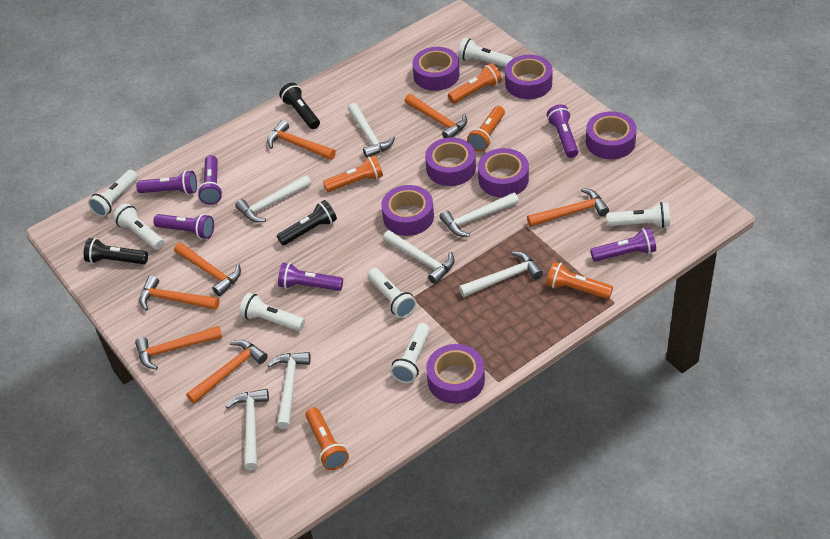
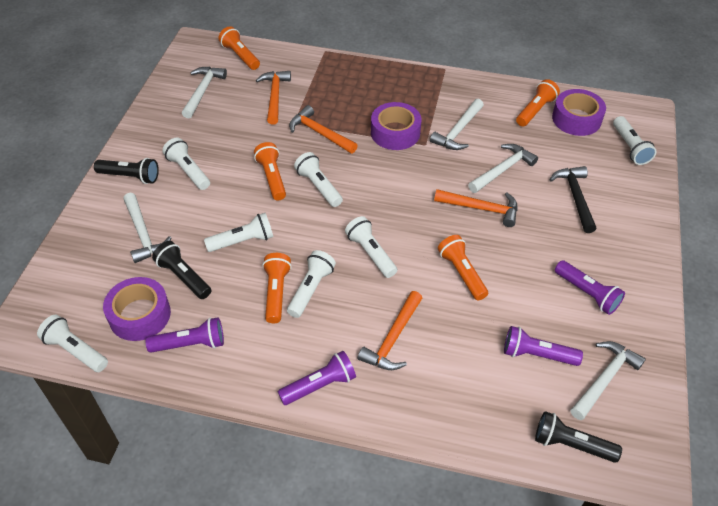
black hammer: 0 -> 1
orange hammer: 7 -> 4
purple flashlight: 6 -> 4
purple tape: 7 -> 3
white hammer: 7 -> 5

